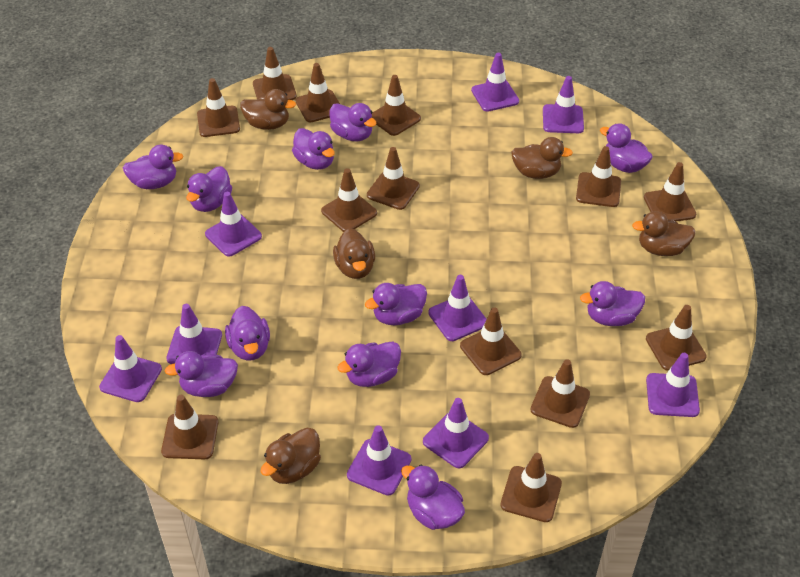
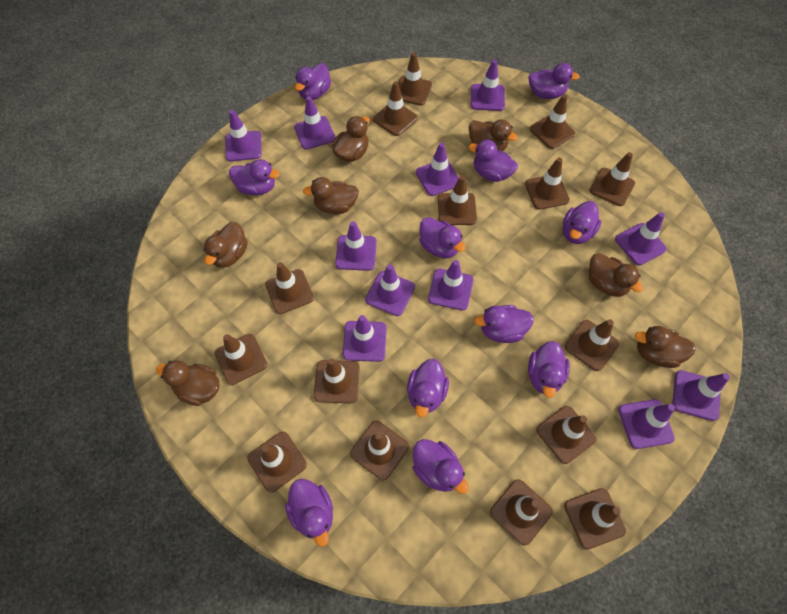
brown duck: 5 -> 7
brown traffic cone: 13 -> 15
purple traffic cone: 9 -> 11

